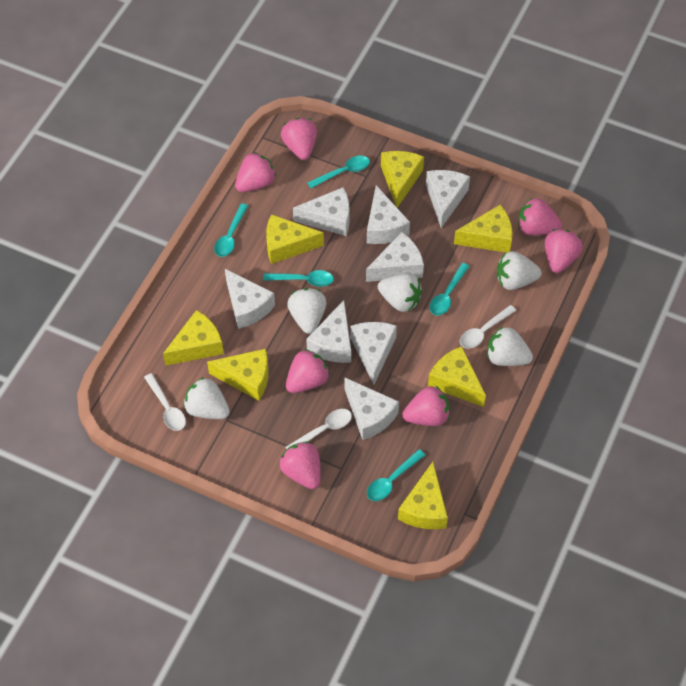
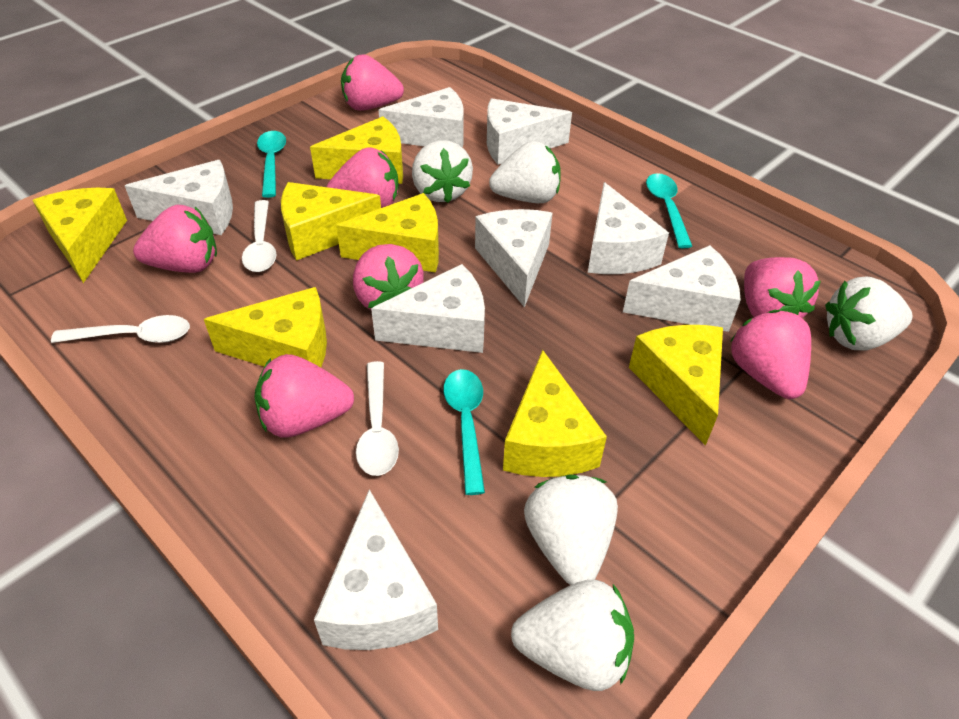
turquoise spoon: 5 -> 3

